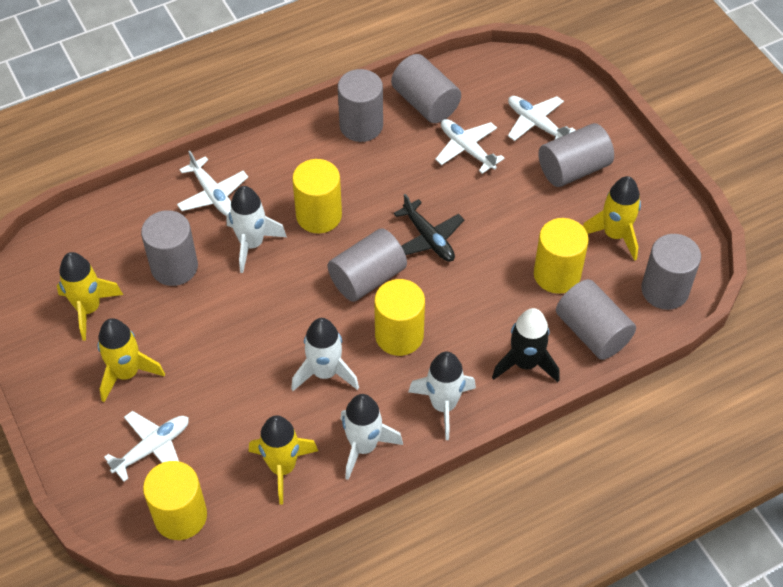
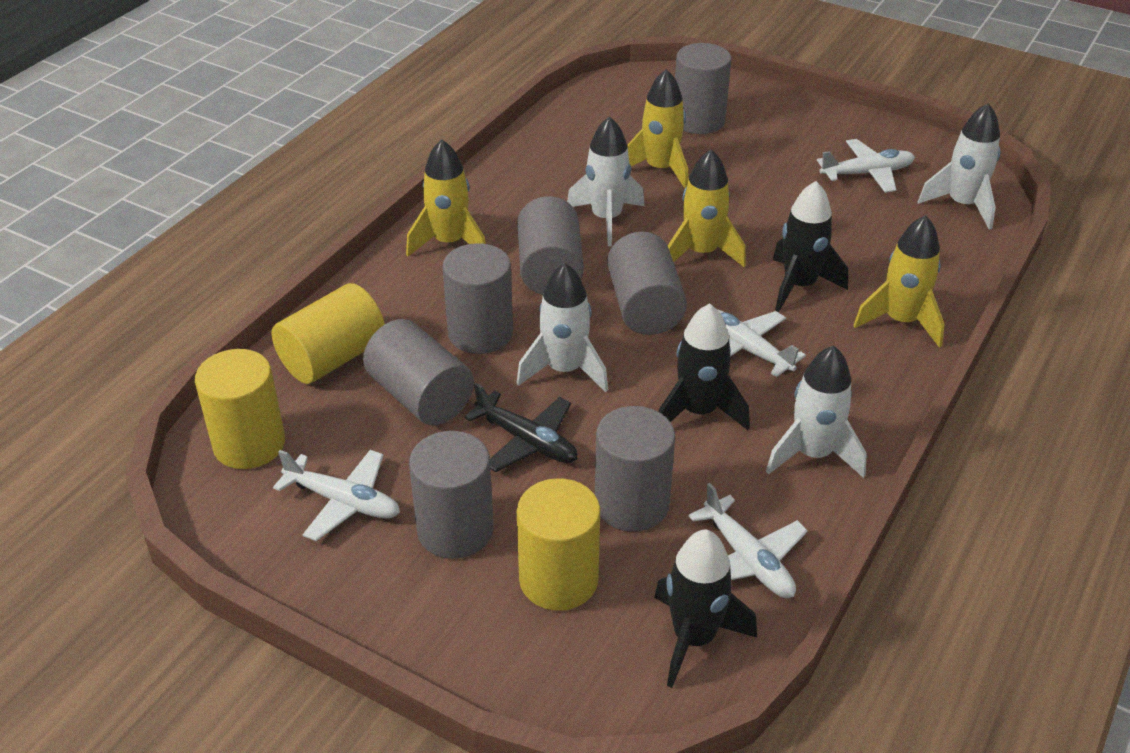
black rocket: 1 -> 3
yellow cylinder: 4 -> 3

